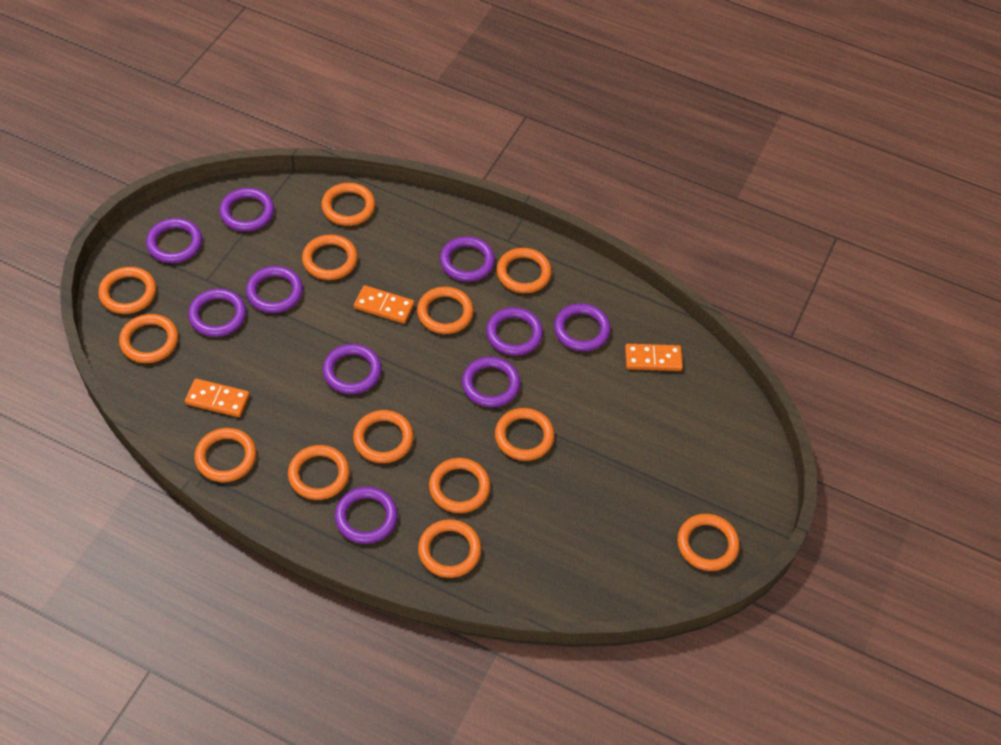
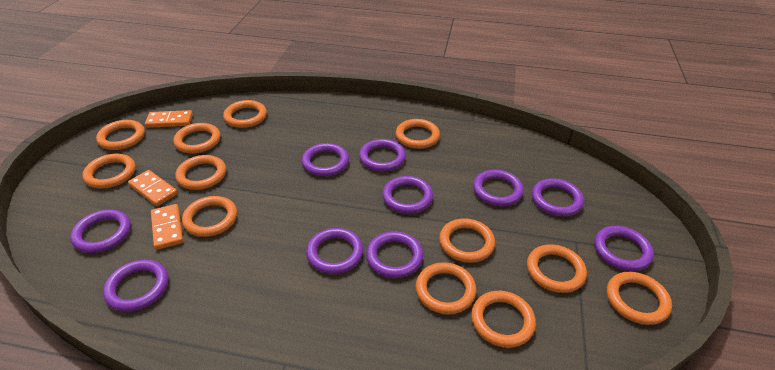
orange ring: 13 -> 12

